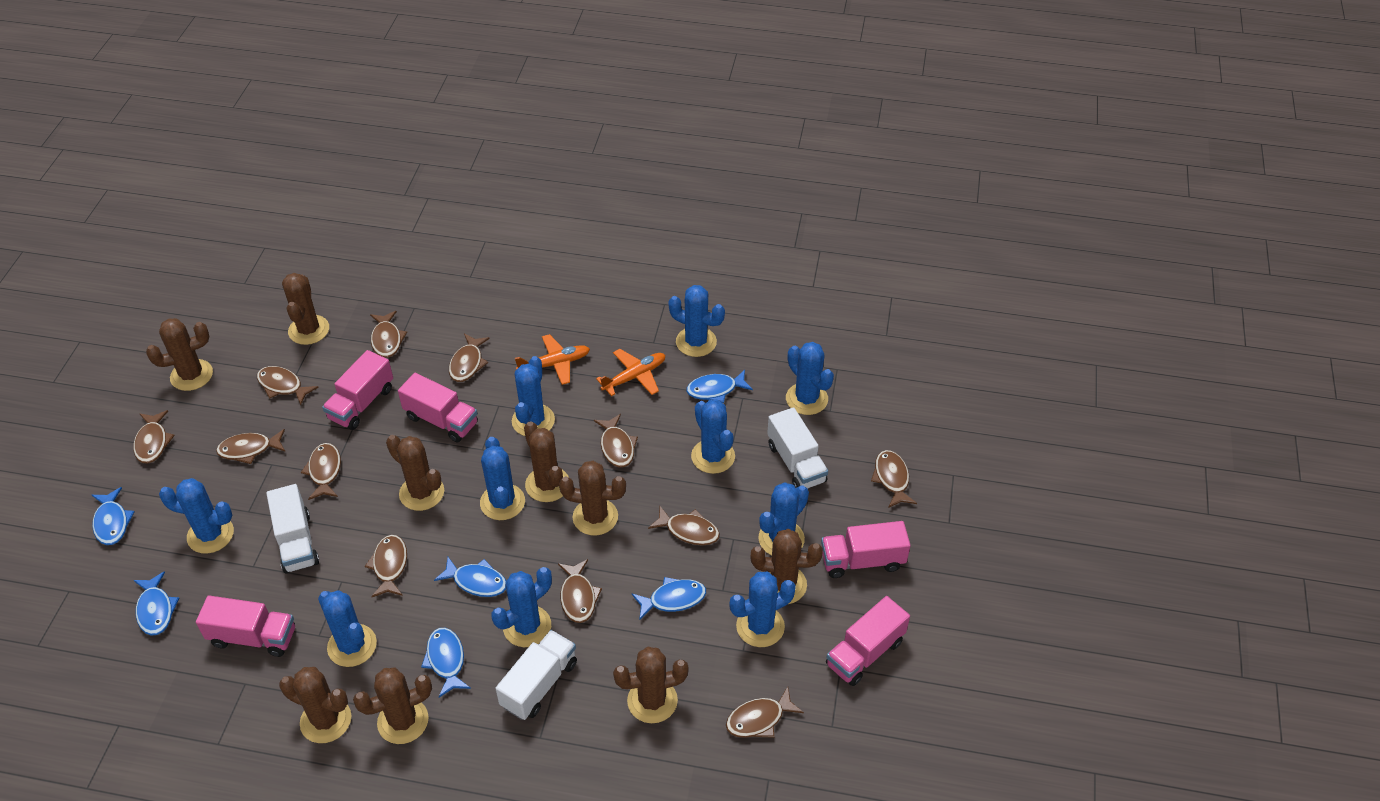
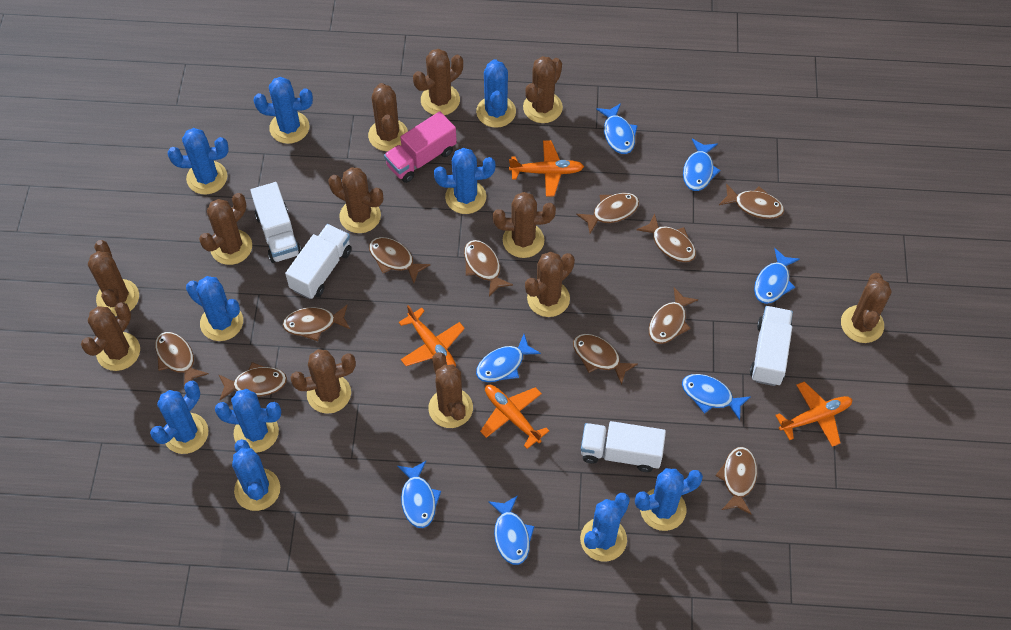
blue fish: 6 -> 7
brown cactus: 9 -> 12
brown fish: 12 -> 11
orange plane: 2 -> 4
pink truck: 5 -> 1
white truck: 3 -> 4

